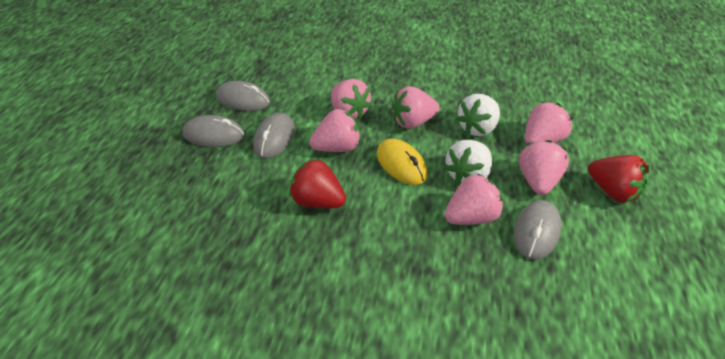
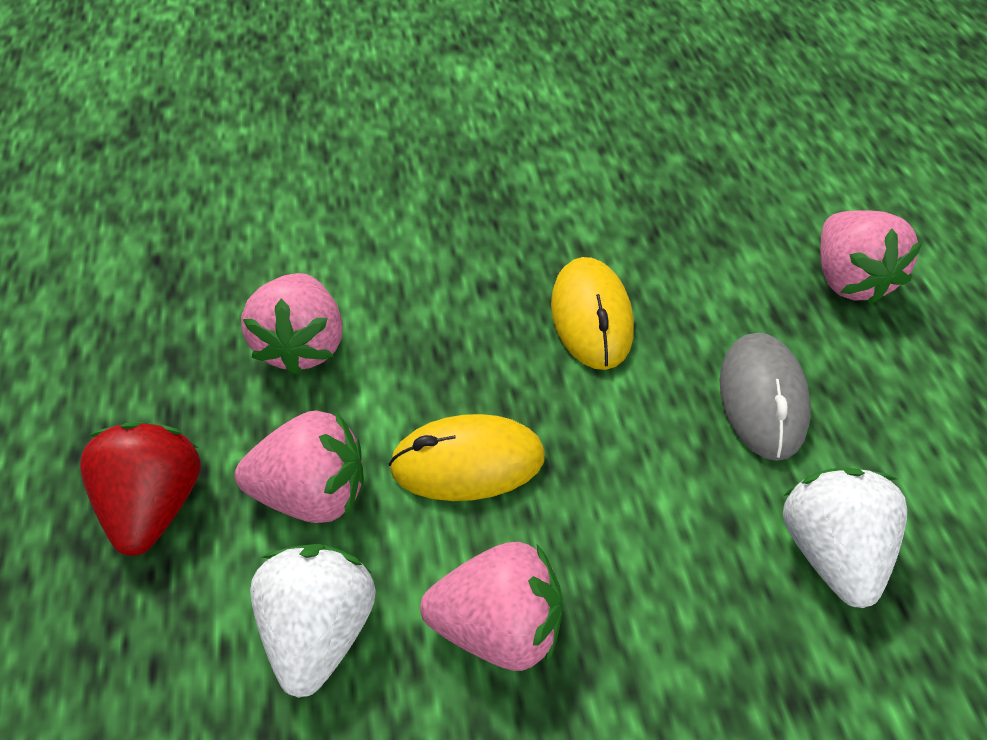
grey mouse: 4 -> 1
pink strawberry: 6 -> 4
red strawberry: 2 -> 1
yellow mouse: 1 -> 2

